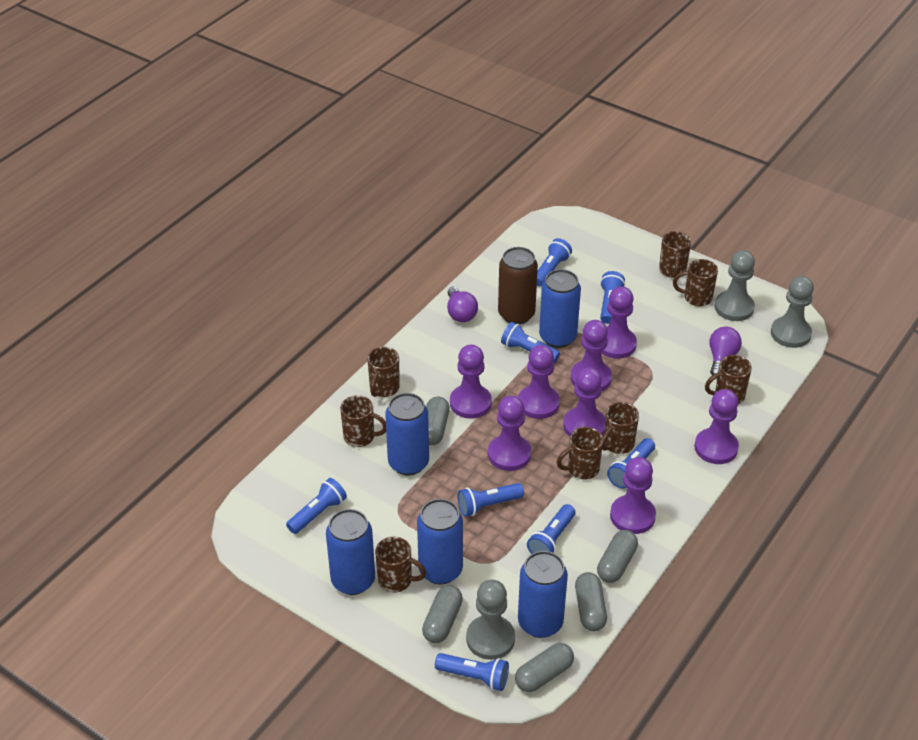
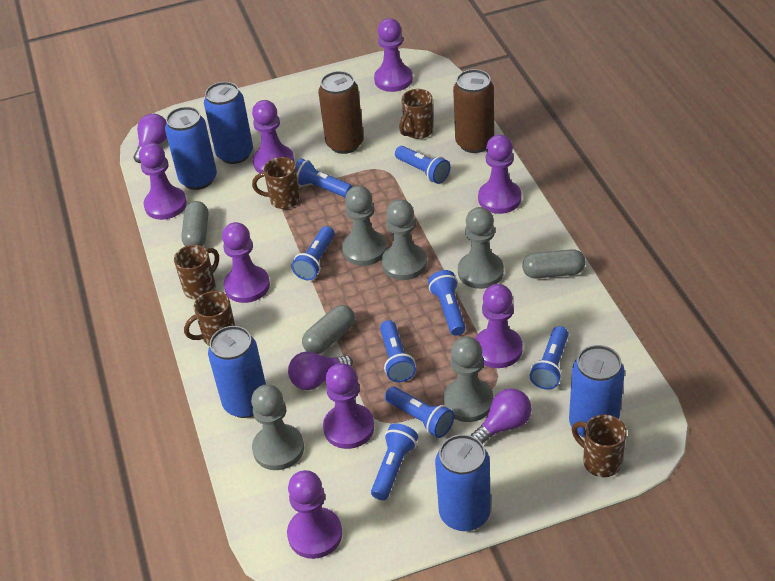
brown can: 1 -> 2
brown mug: 8 -> 5
grey capsule: 5 -> 3
grey pawn: 3 -> 5
purple light bulb: 2 -> 3

